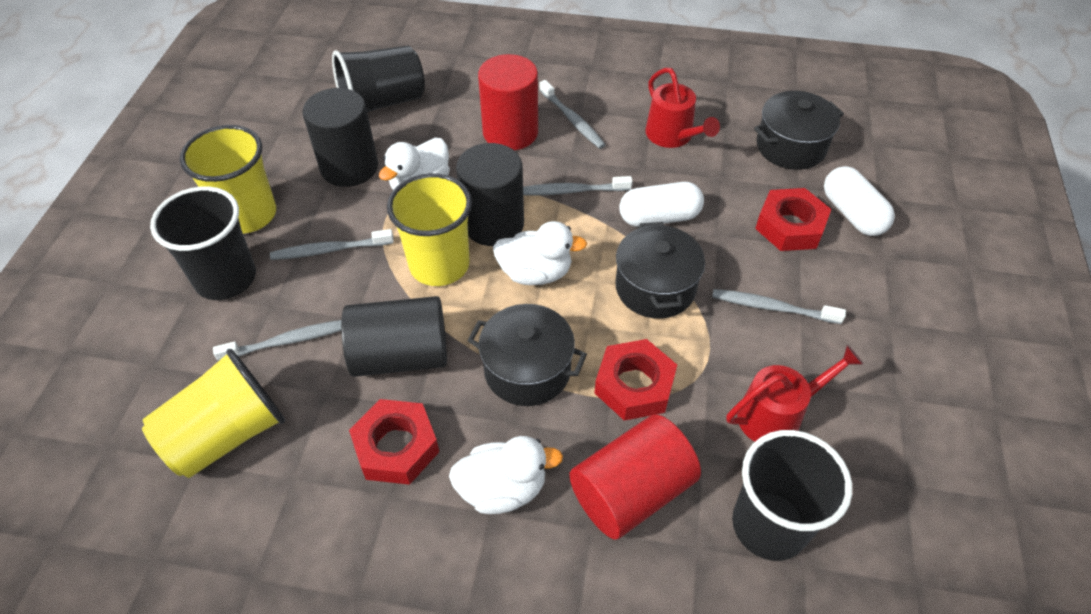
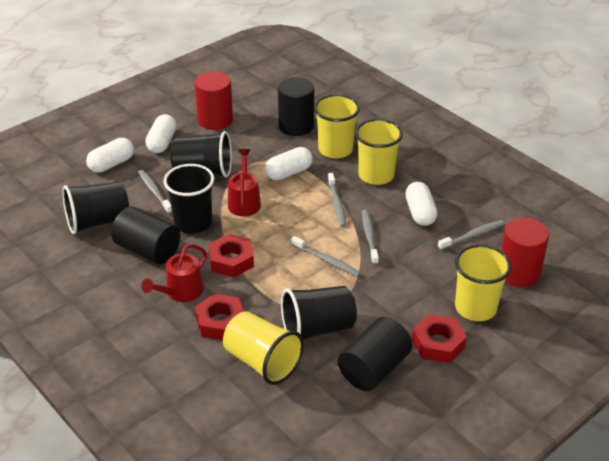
black cup: 3 -> 4
black pot: 3 -> 0
white capsule: 2 -> 4
white duck: 3 -> 0
yellow cup: 3 -> 4

